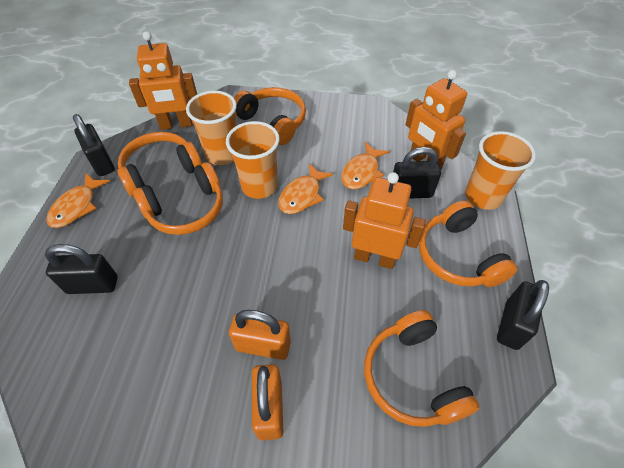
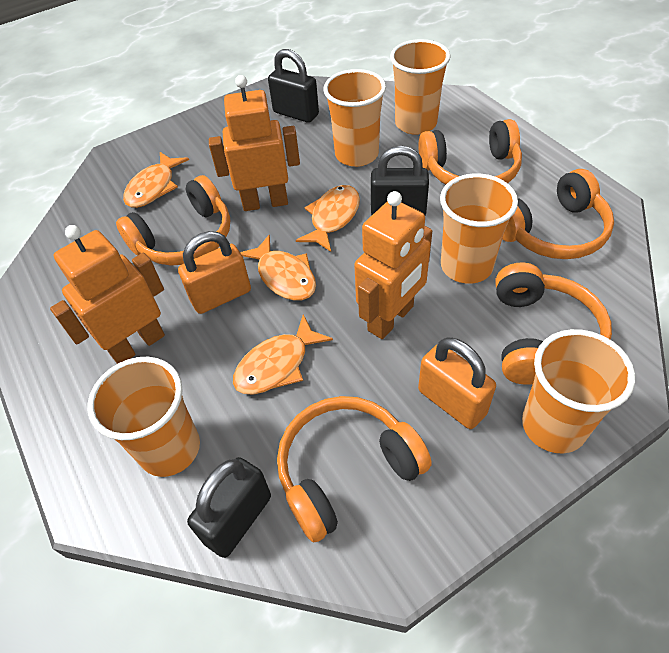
black padlock: 4 -> 3
orange cup: 3 -> 5
orange fish: 3 -> 4

